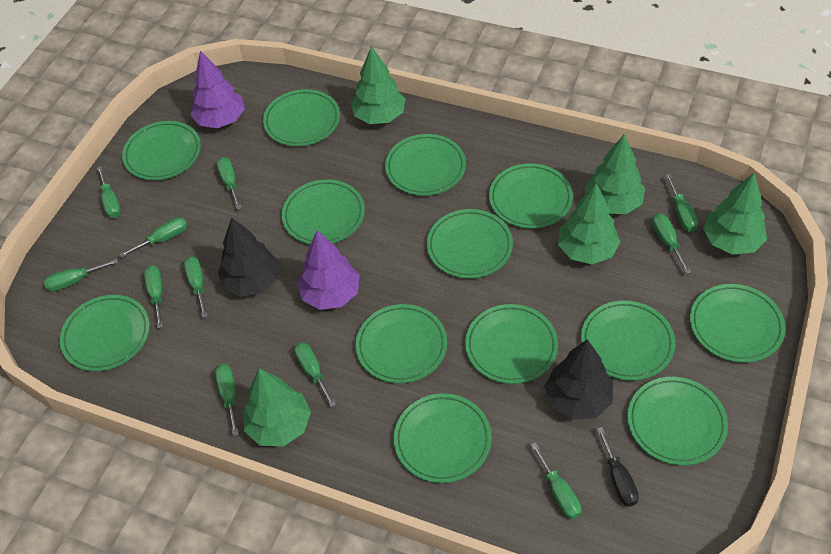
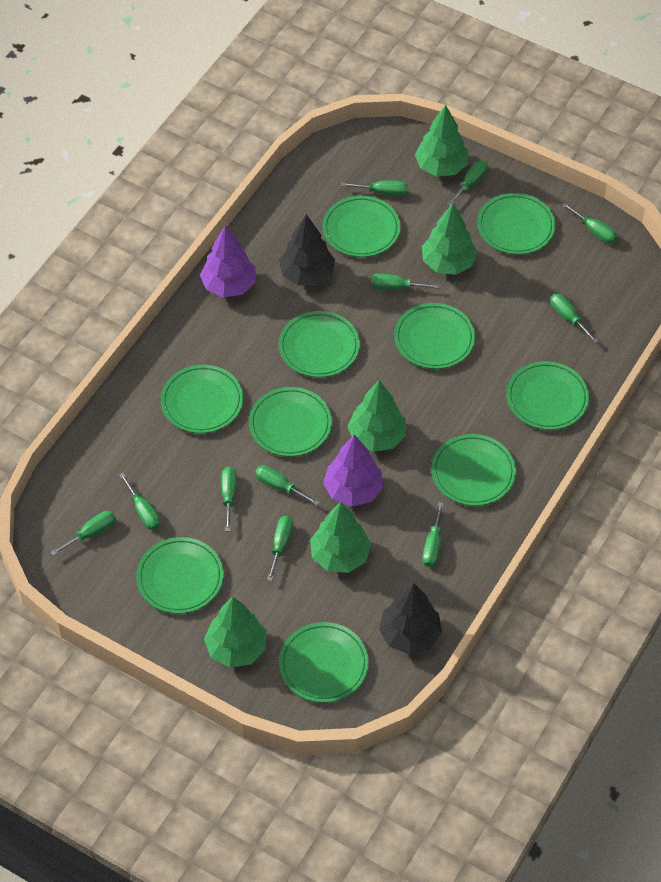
black screwdriver: 1 -> 0
green plate: 13 -> 10

